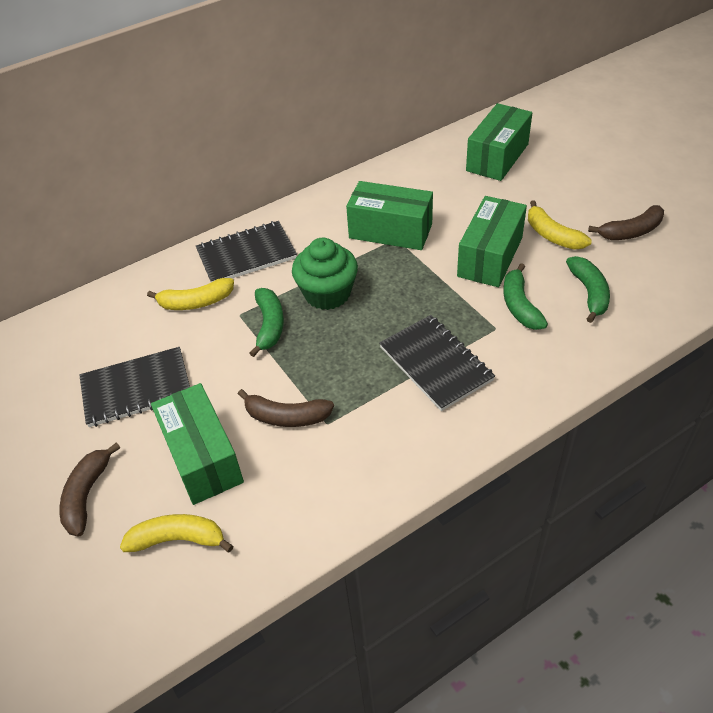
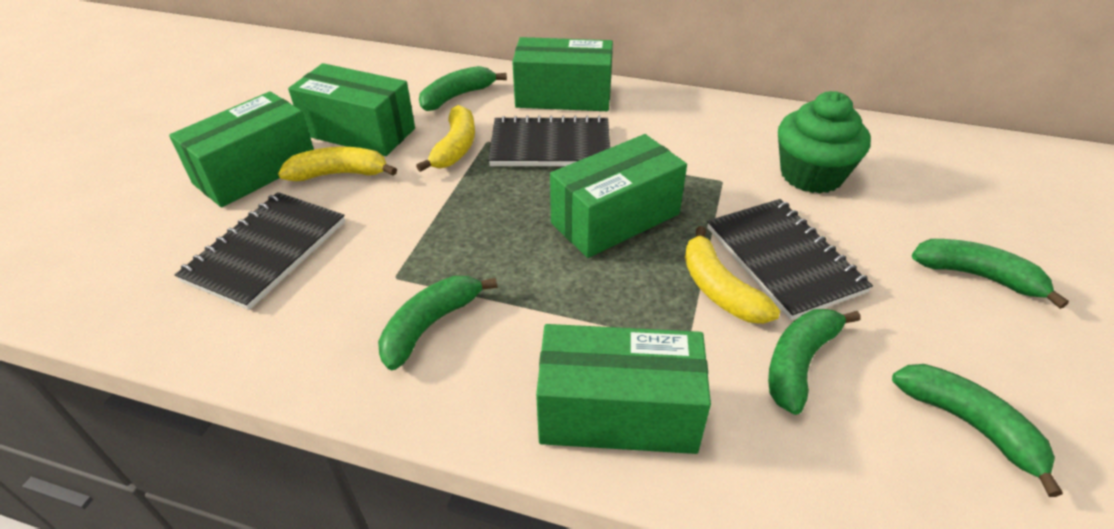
brown banana: 3 -> 0
green banana: 3 -> 5
green box: 4 -> 5

